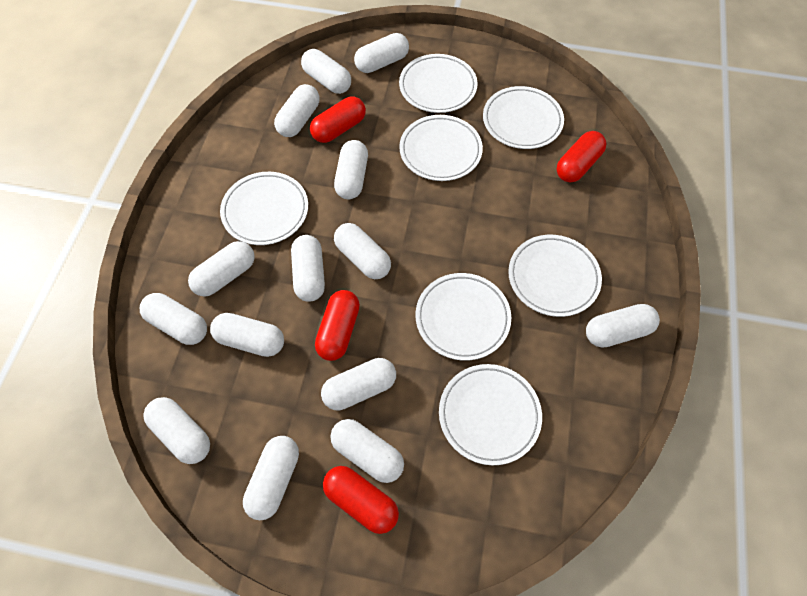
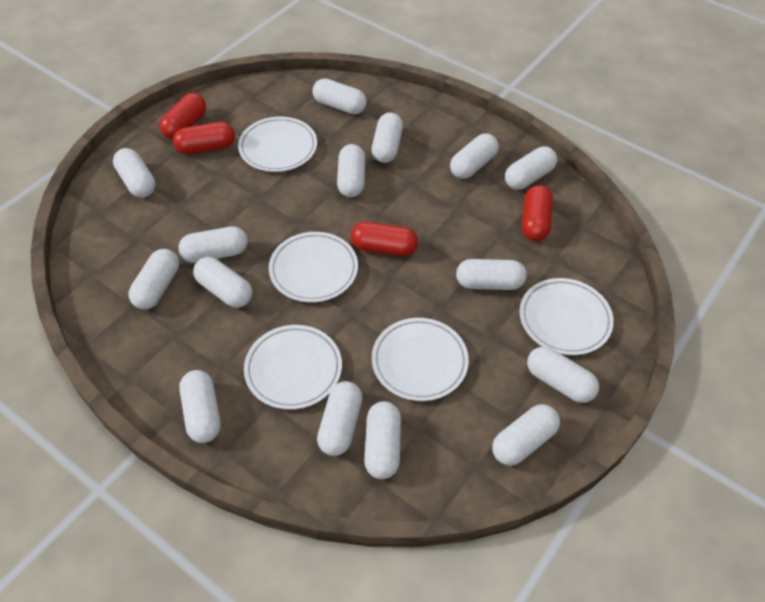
white capsule: 14 -> 15
white plate: 7 -> 5

